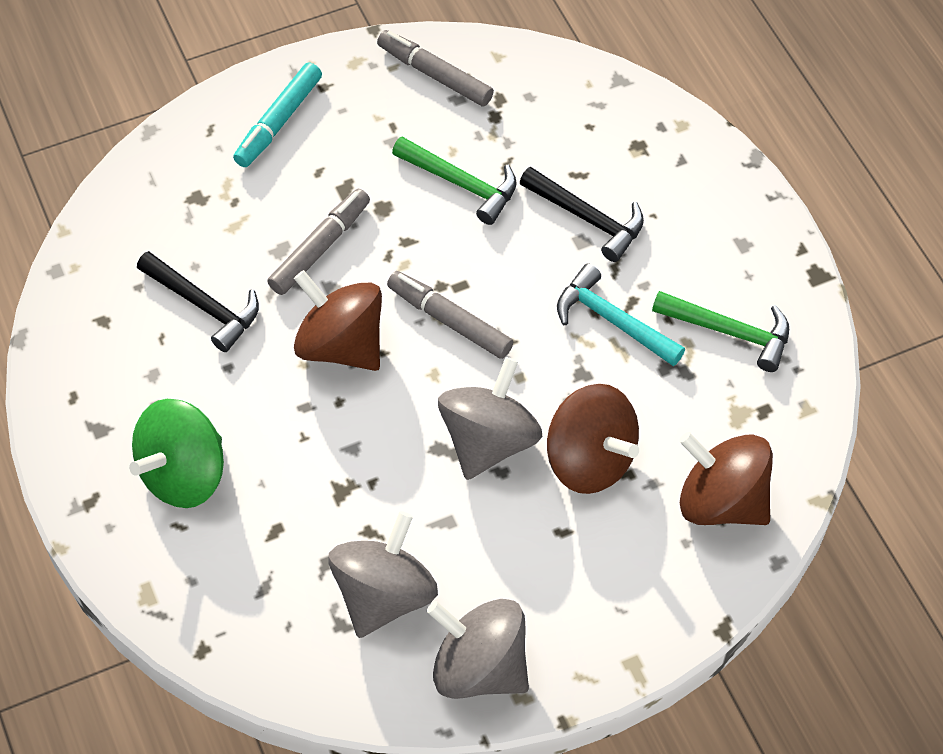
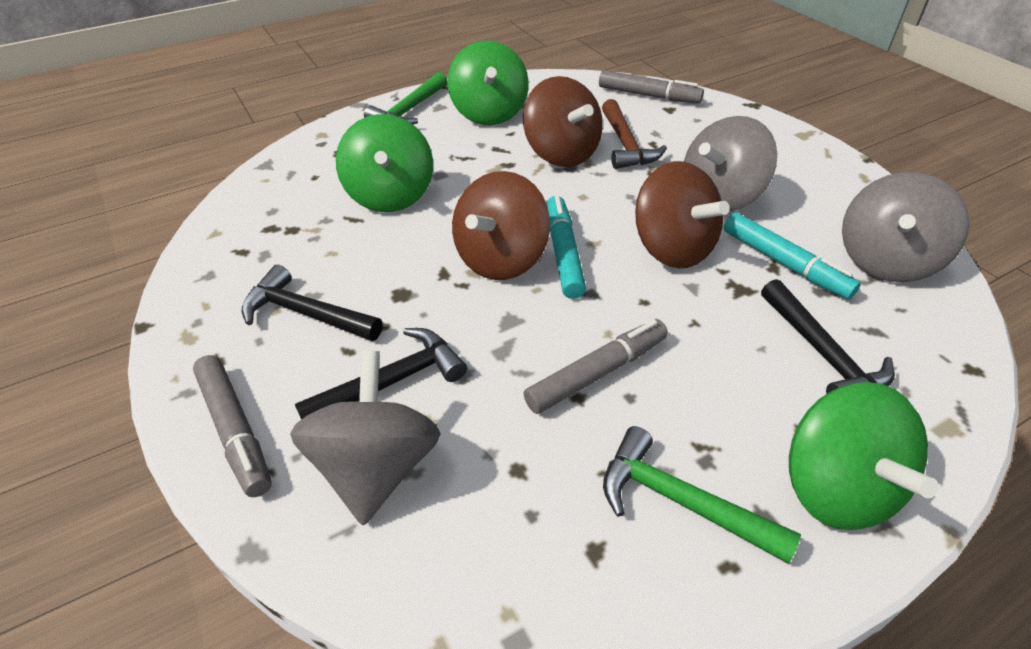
black hammer: 2 -> 3
brown hammer: 0 -> 1
green spinning top: 1 -> 3
turquoise hammer: 1 -> 0
turquoise marker: 1 -> 2

